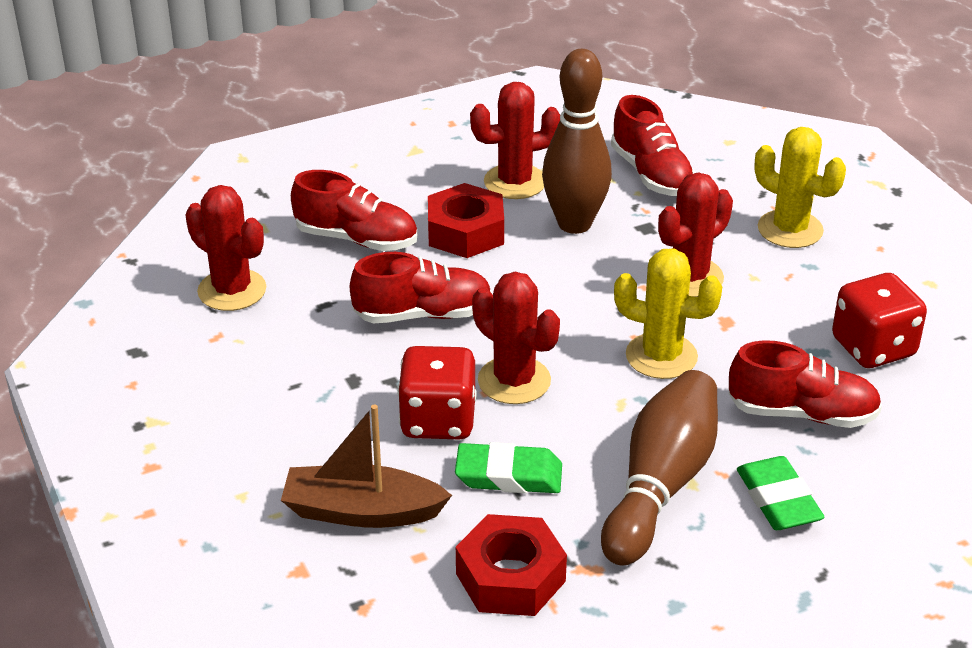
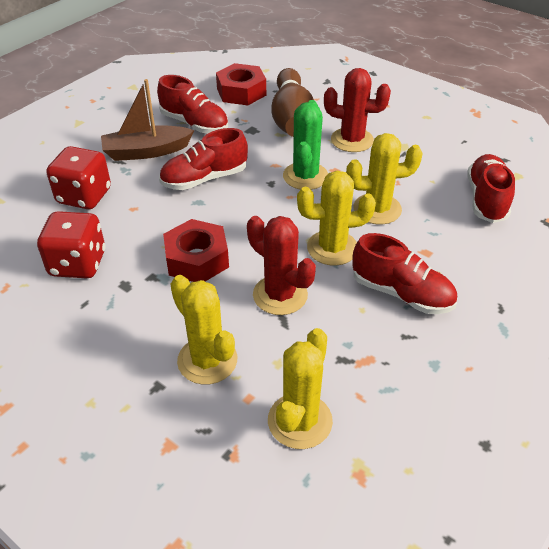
brown bowling pin: 2 -> 1
green cactus: 0 -> 1
green eraser: 2 -> 0
red cactus: 4 -> 2
yellow cactus: 2 -> 4

